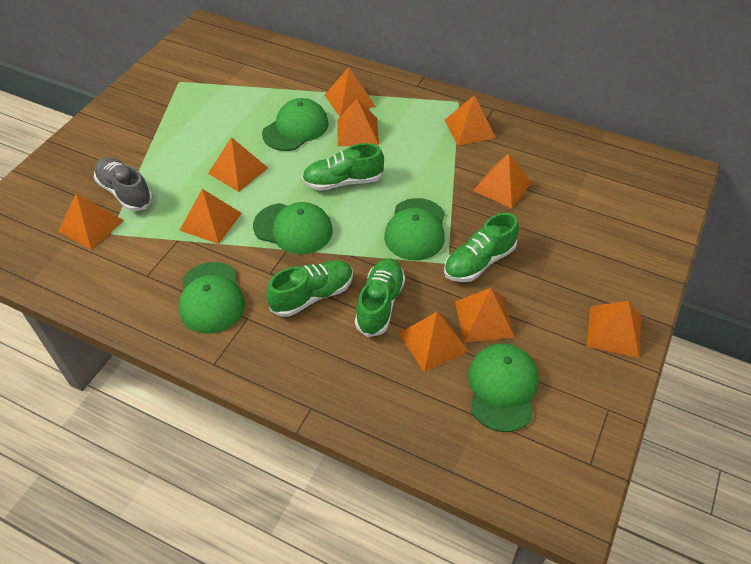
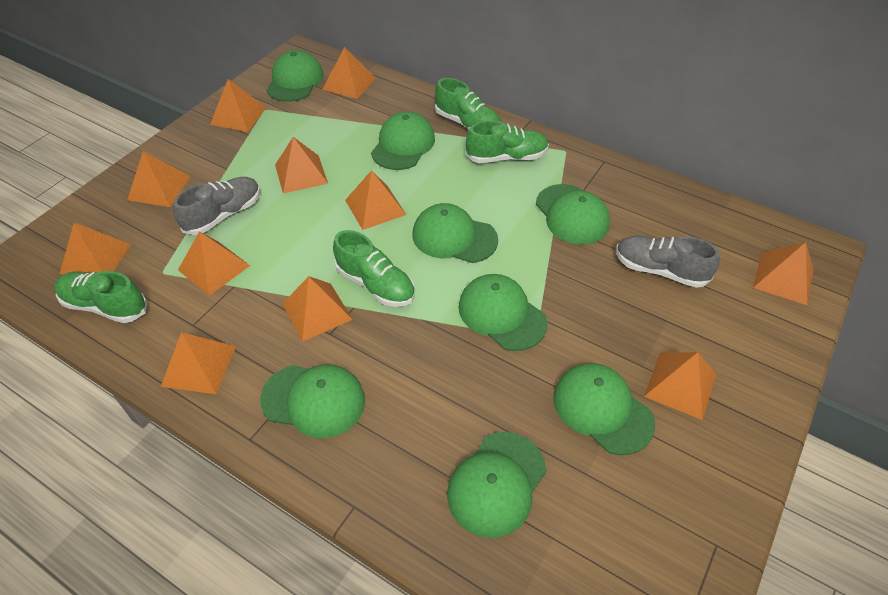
green cap: 5 -> 8
grey shoe: 1 -> 2
orange pyramid: 10 -> 11

